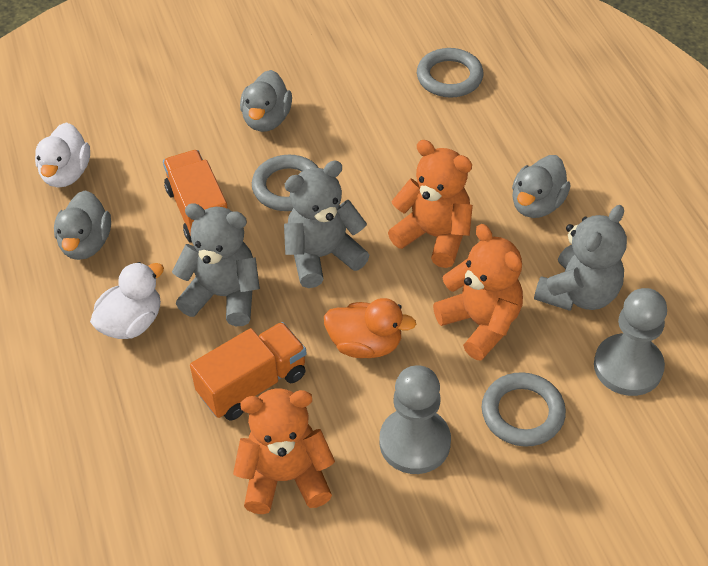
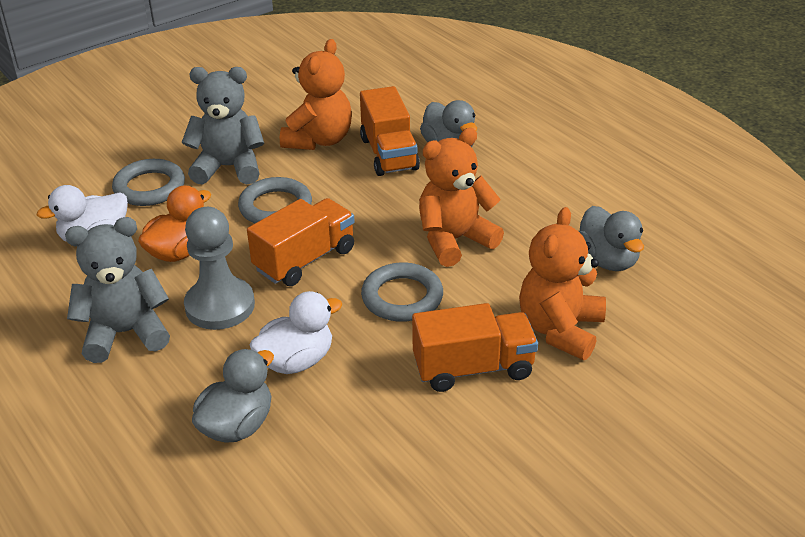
grey pawn: 2 -> 1
grey teddy bear: 3 -> 2
orange truck: 2 -> 3

